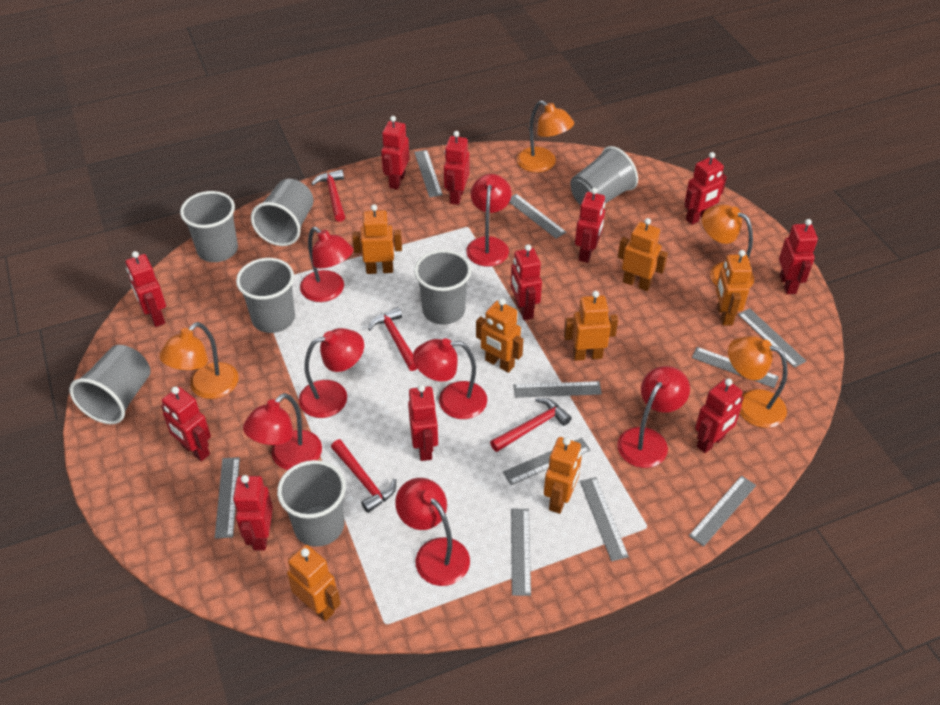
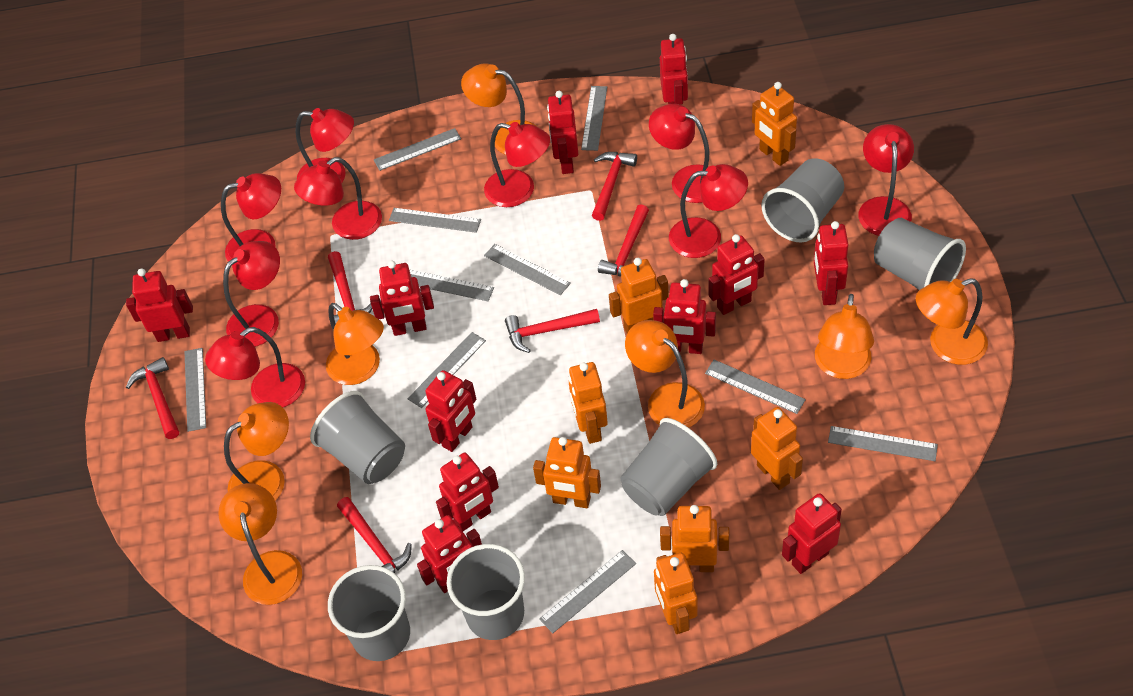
grey cup: 7 -> 6
orange lamp: 4 -> 7
red hammer: 4 -> 6
red lamp: 7 -> 9

